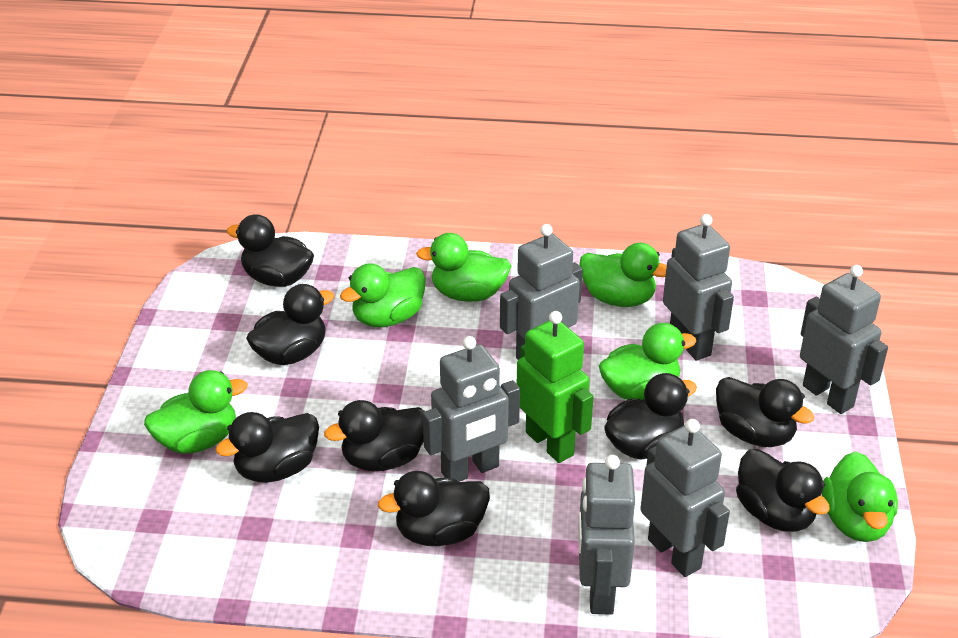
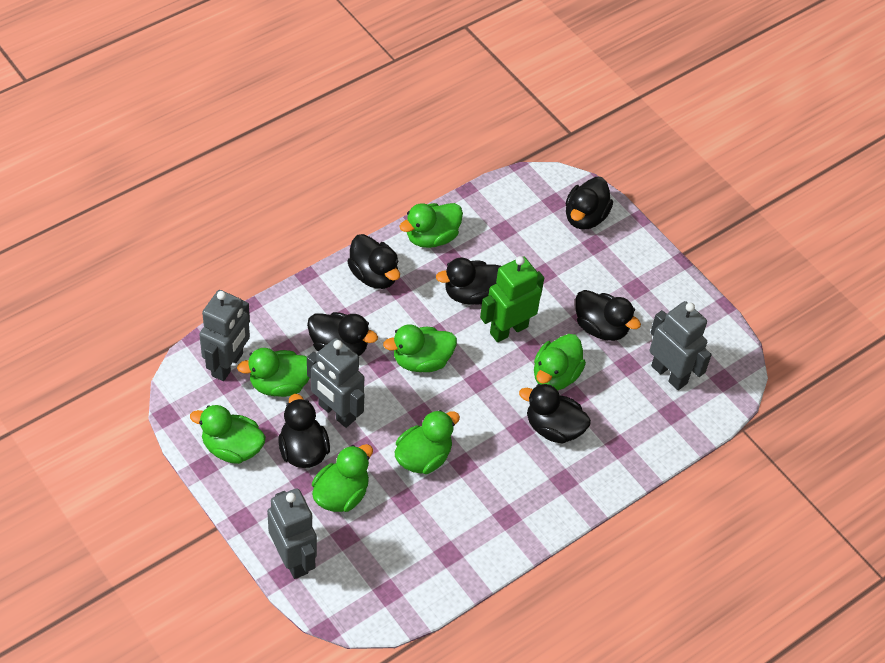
black duck: 8 -> 7
green duck: 6 -> 7
grey robot: 6 -> 4

